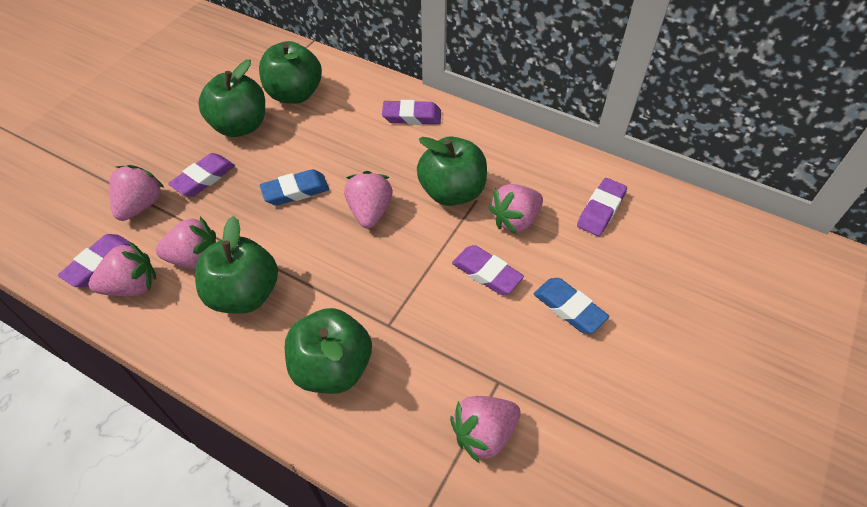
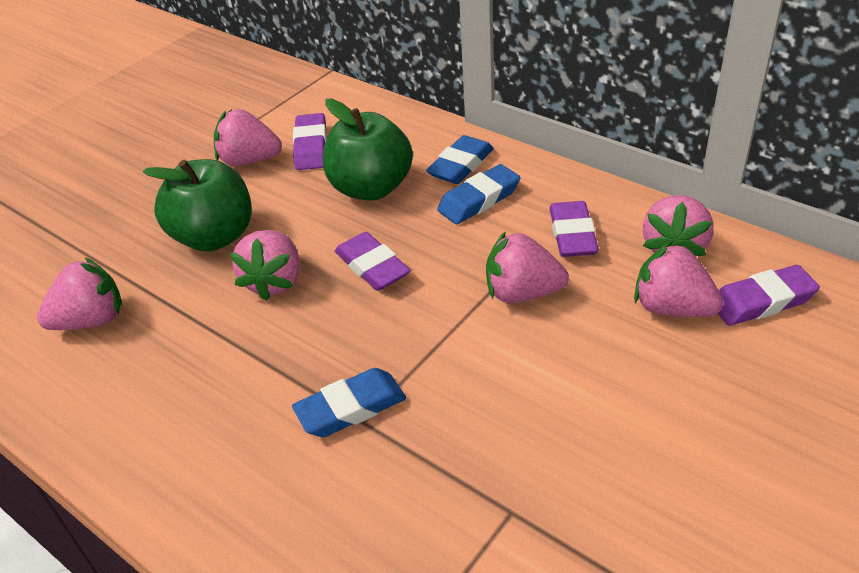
blue eraser: 2 -> 3
green apple: 5 -> 2
purple eraser: 5 -> 4

